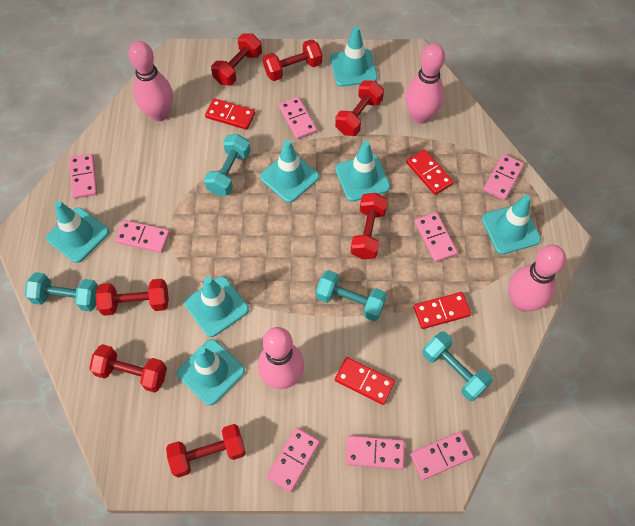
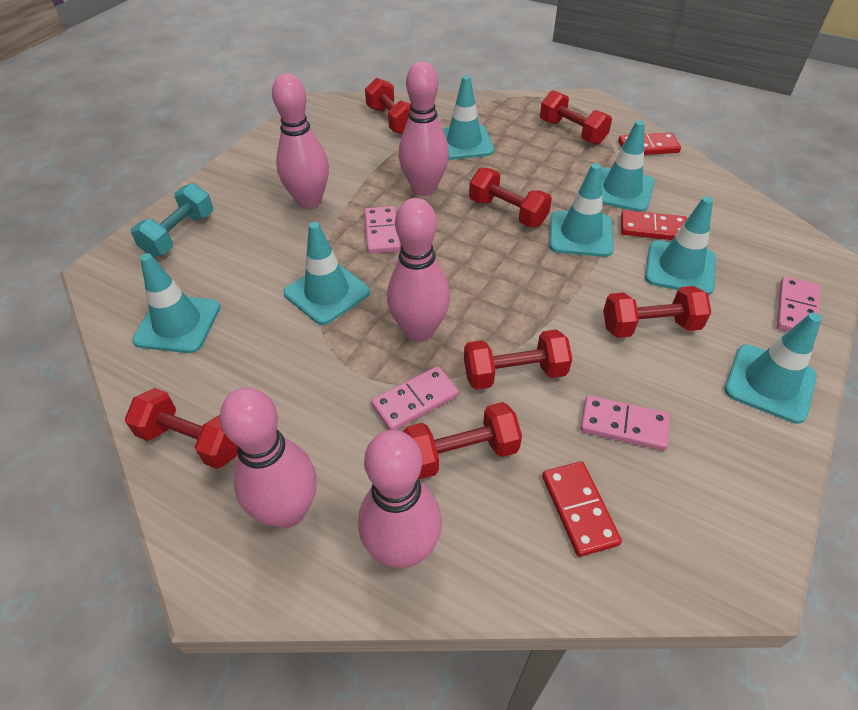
pink bowling pin: 4 -> 5
pink domino: 8 -> 4
red domino: 4 -> 3
turquoise dumbbell: 4 -> 1

